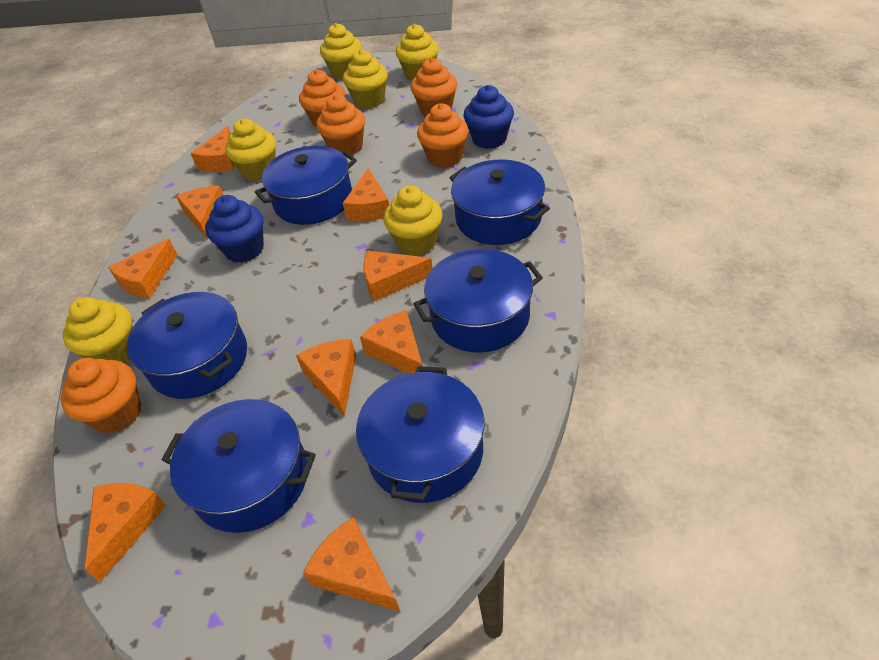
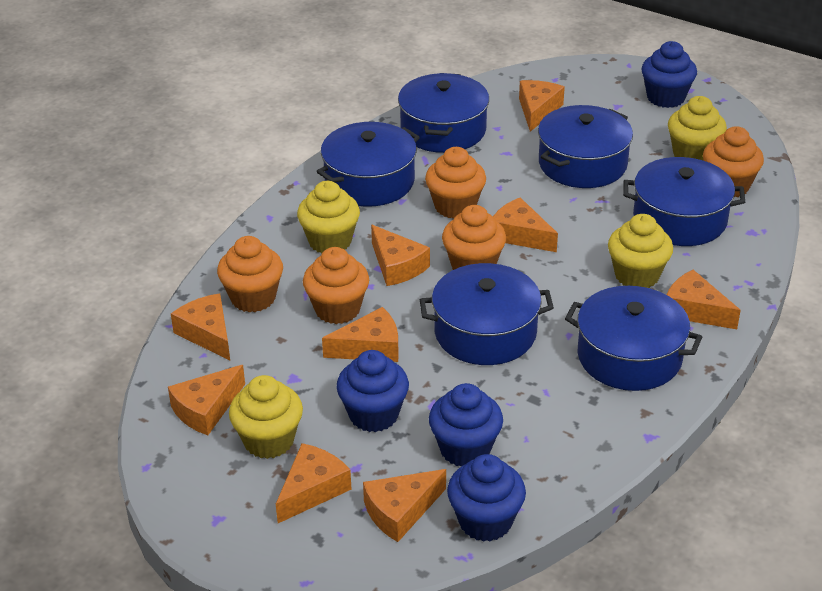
blue cupcake: 2 -> 4
yellow cupcake: 6 -> 4

